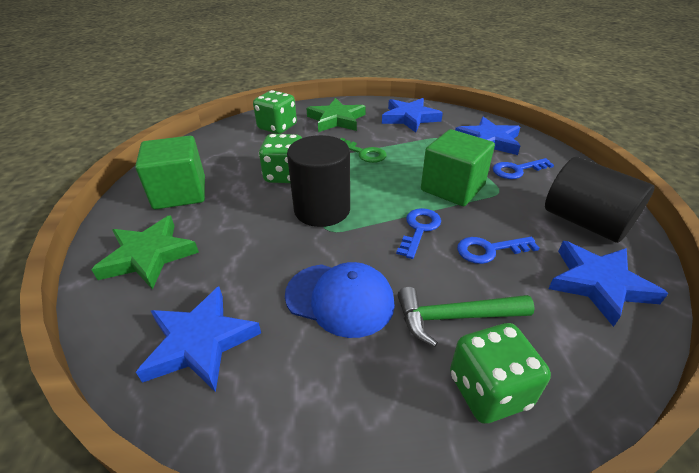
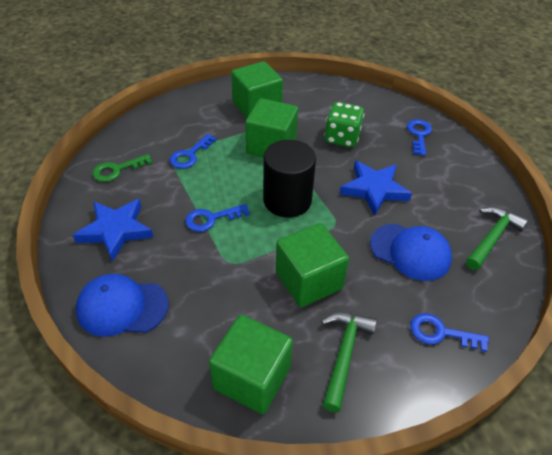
black cylinder: 2 -> 1
blue cap: 1 -> 2
blue key: 3 -> 4
blue star: 4 -> 2
green cube: 2 -> 4
green dice: 3 -> 1
green hammer: 1 -> 2
green star: 2 -> 0

